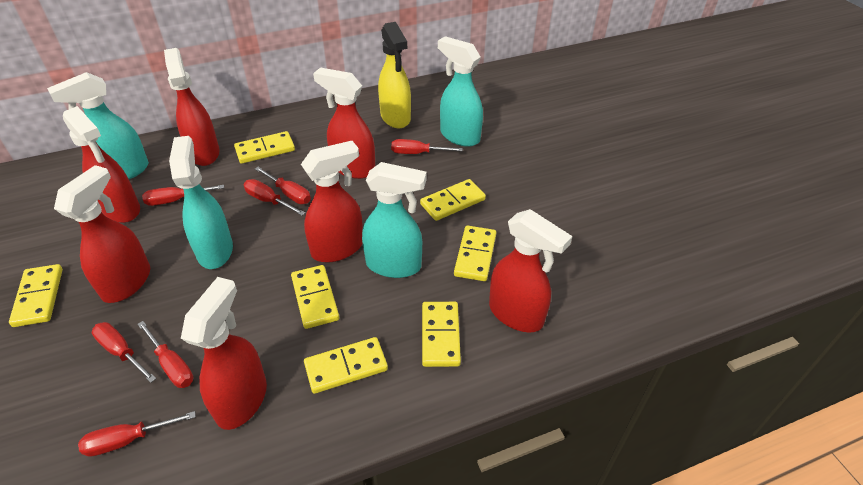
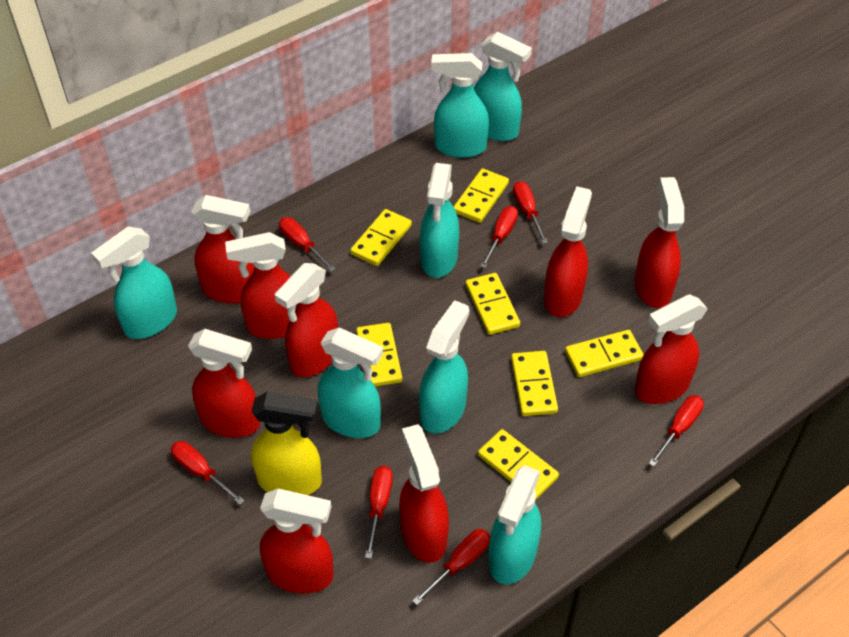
red spray bottle: 7 -> 9
turquoise spray bottle: 4 -> 7

